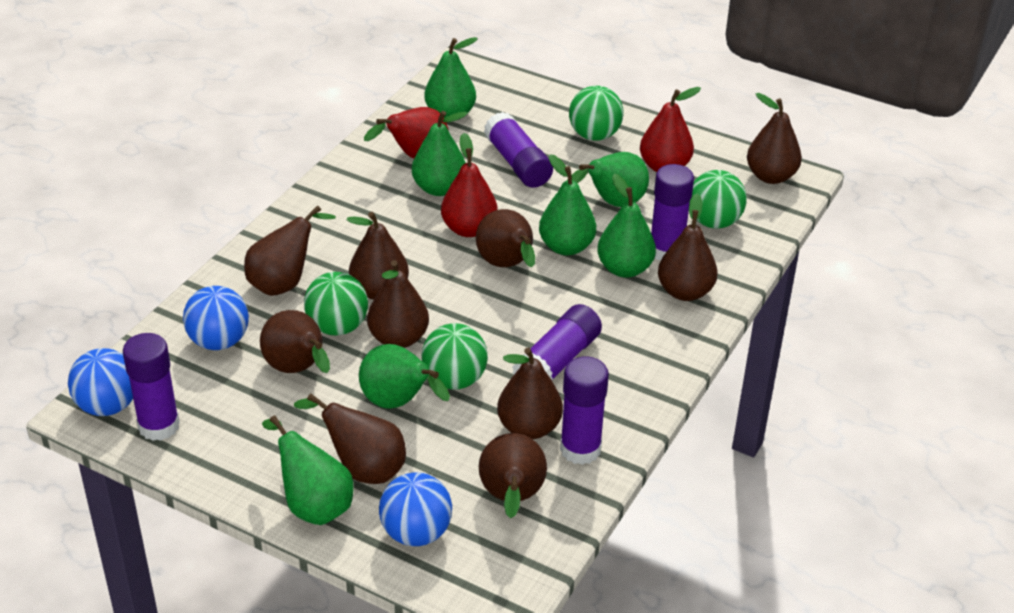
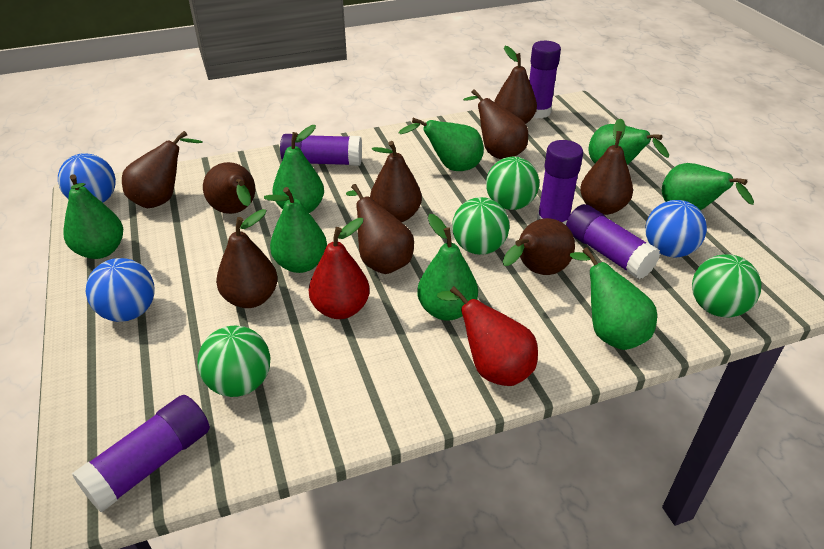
brown pear: 10 -> 9
green pear: 7 -> 8
red pear: 3 -> 2

